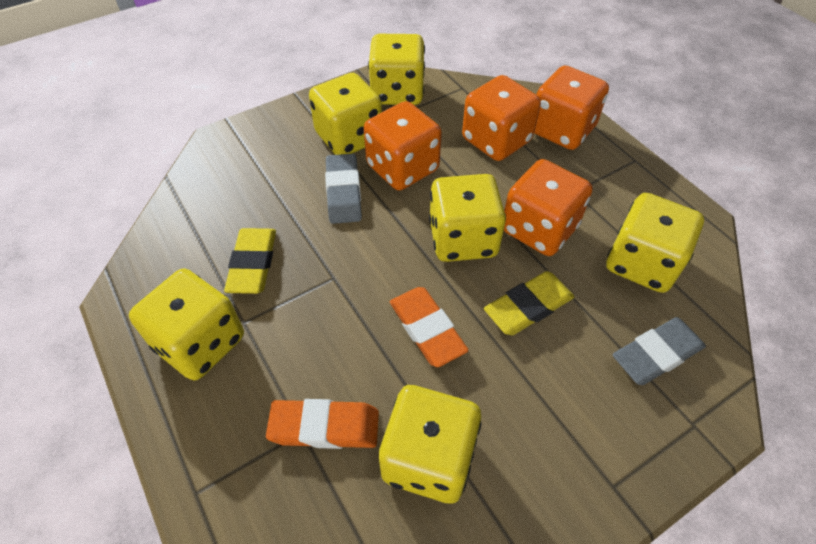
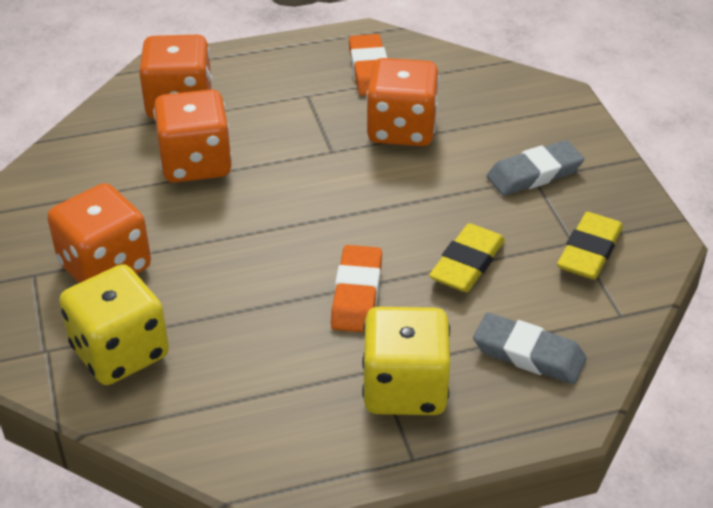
yellow dice: 6 -> 2

